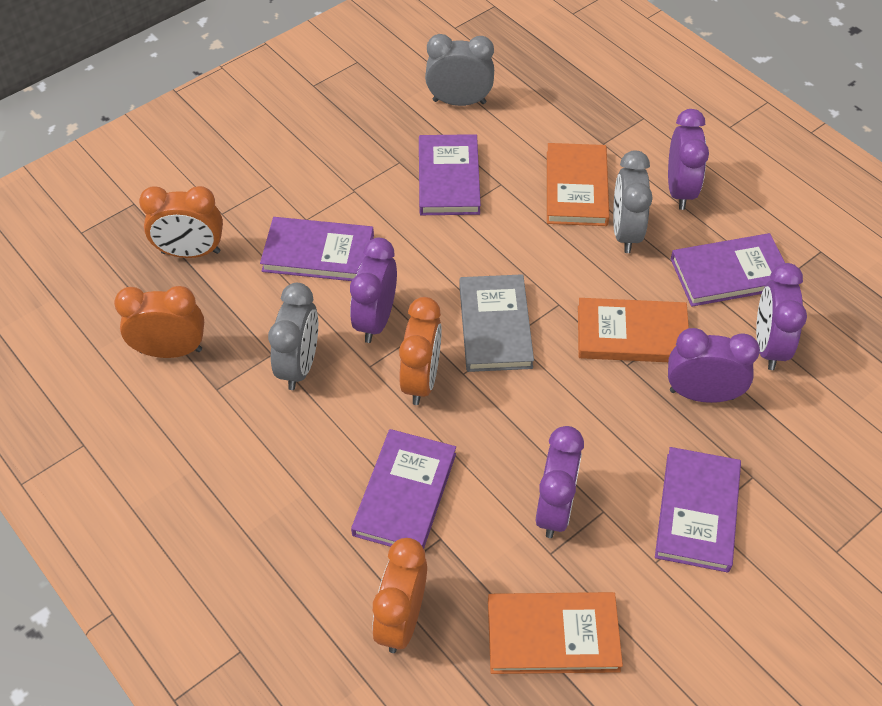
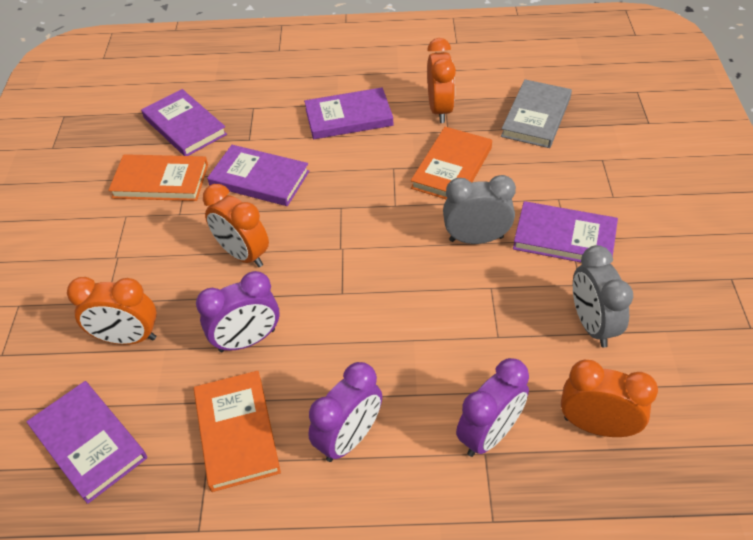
grey clock: 3 -> 2
purple clock: 5 -> 3

